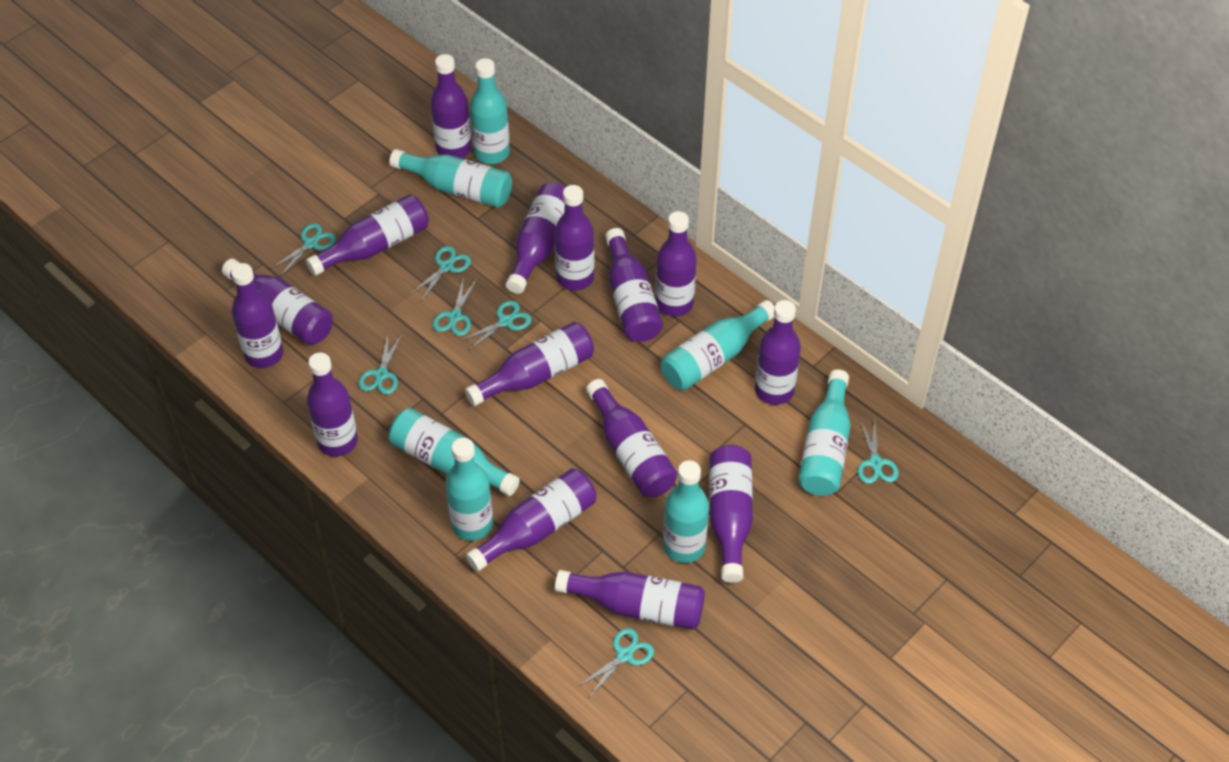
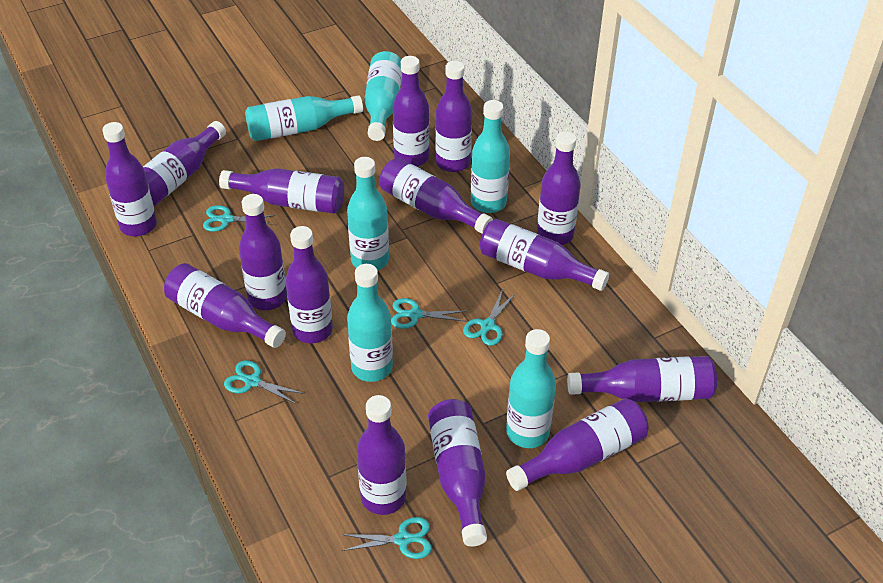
turquoise bottle: 7 -> 6
turquoise scissors: 7 -> 5

